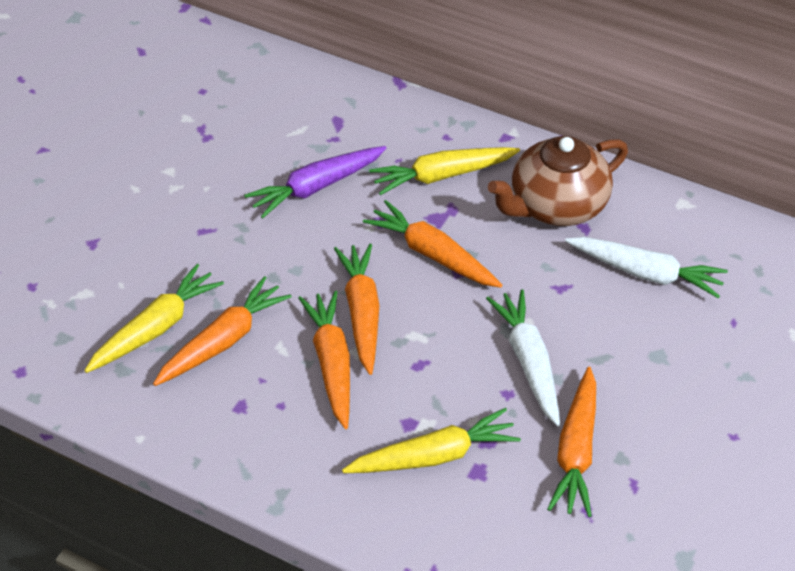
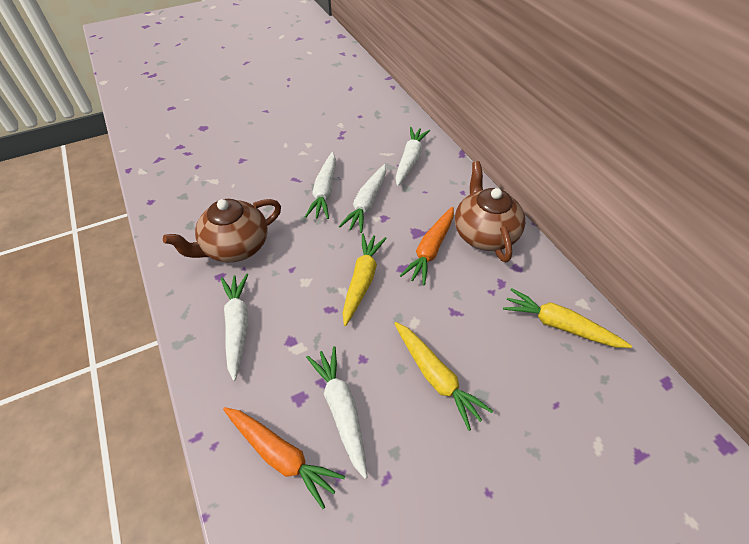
brown teapot: 1 -> 2
orange carrot: 5 -> 2
purple carrot: 1 -> 0
white carrot: 2 -> 5

